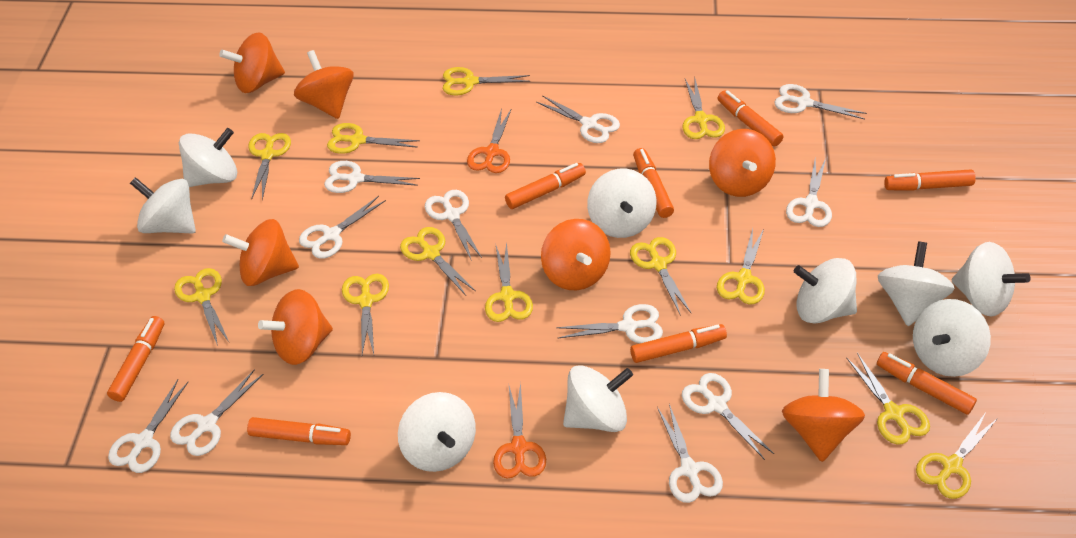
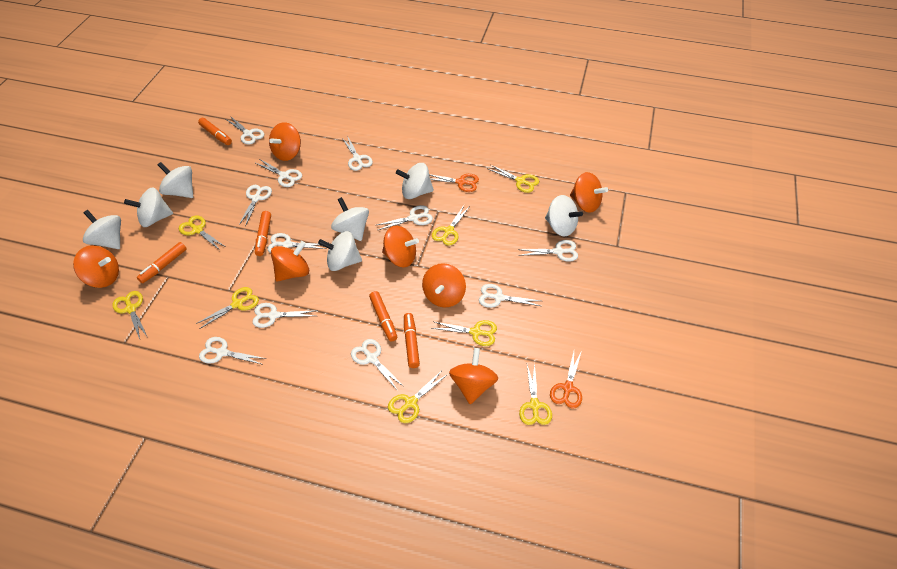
orange marker: 8 -> 5
white spinning top: 9 -> 7
yellow scissors: 12 -> 8

